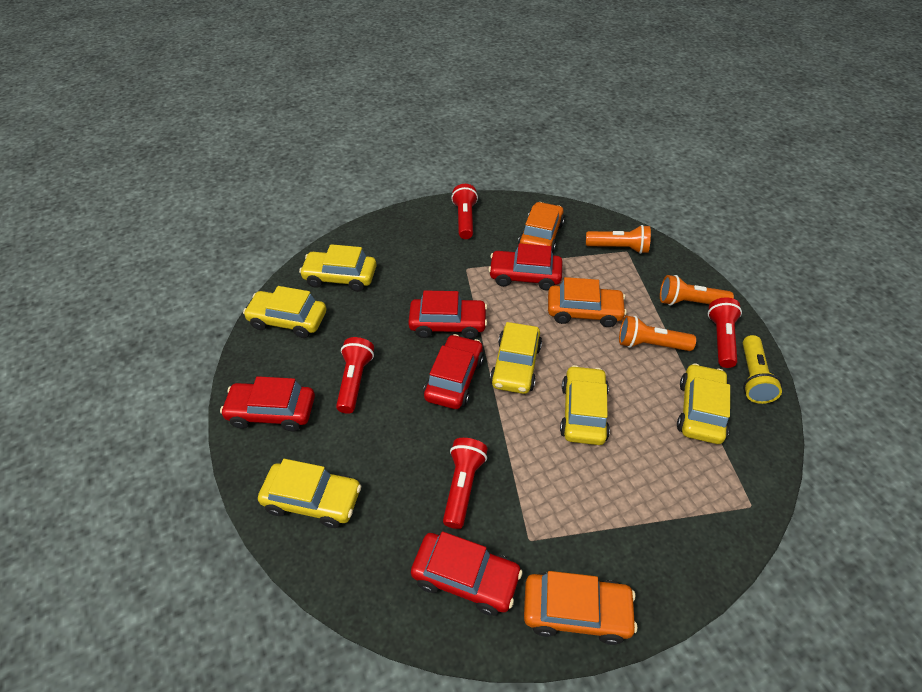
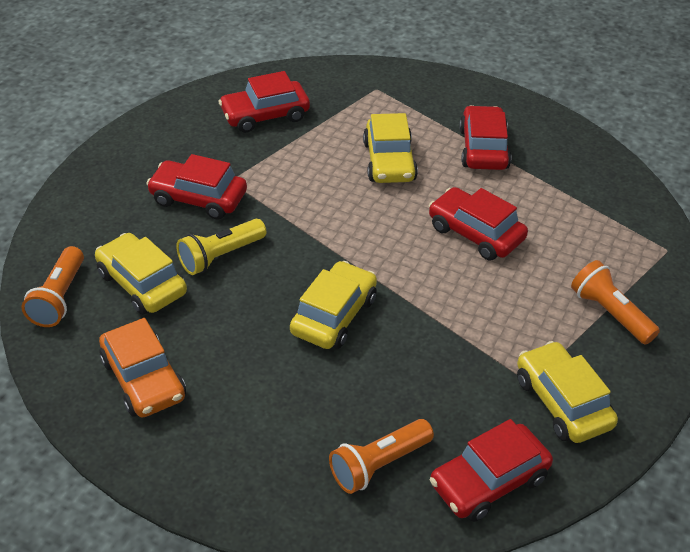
orange car: 3 -> 1
red flashlight: 4 -> 0
yellow car: 6 -> 4

